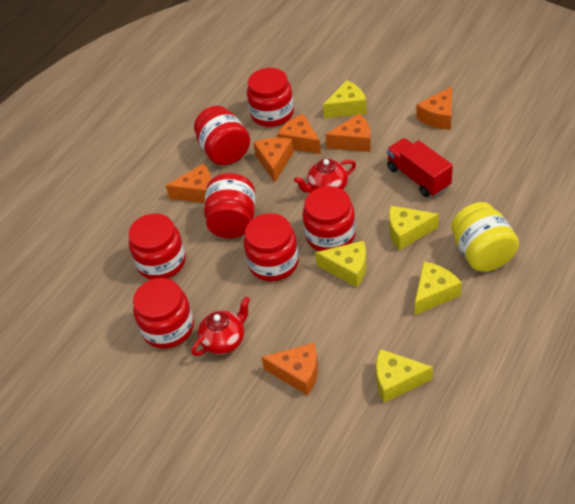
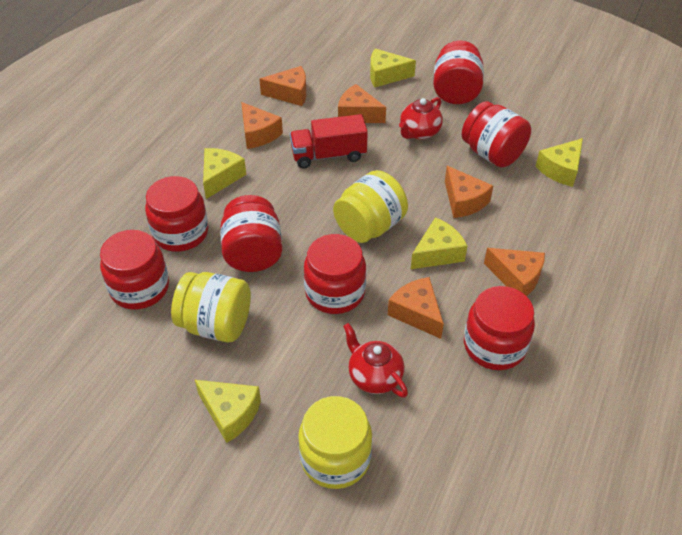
yellow jar: 1 -> 3

